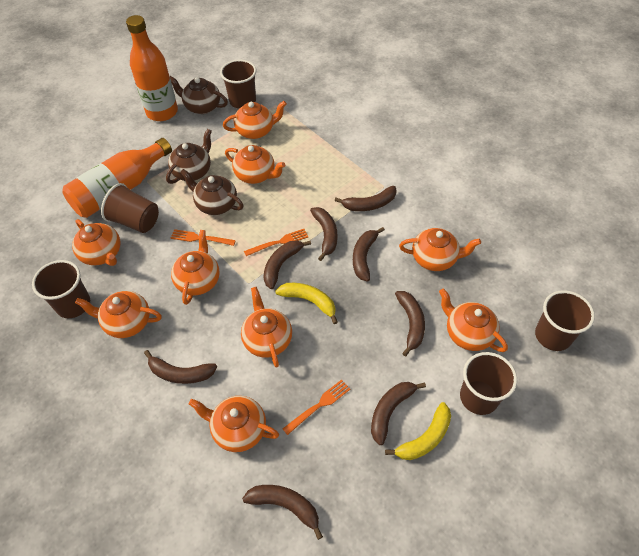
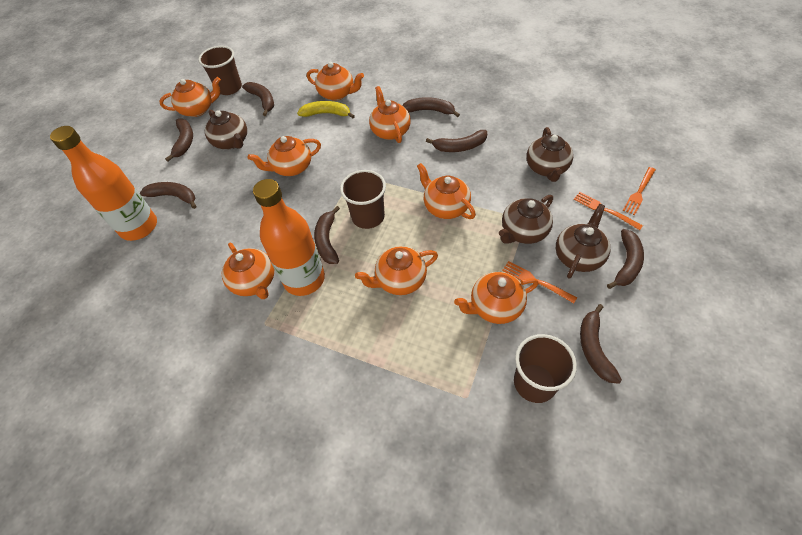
brown cup: 5 -> 3
brown teapot: 3 -> 4
orange teapot: 9 -> 8
yellow banana: 2 -> 1

